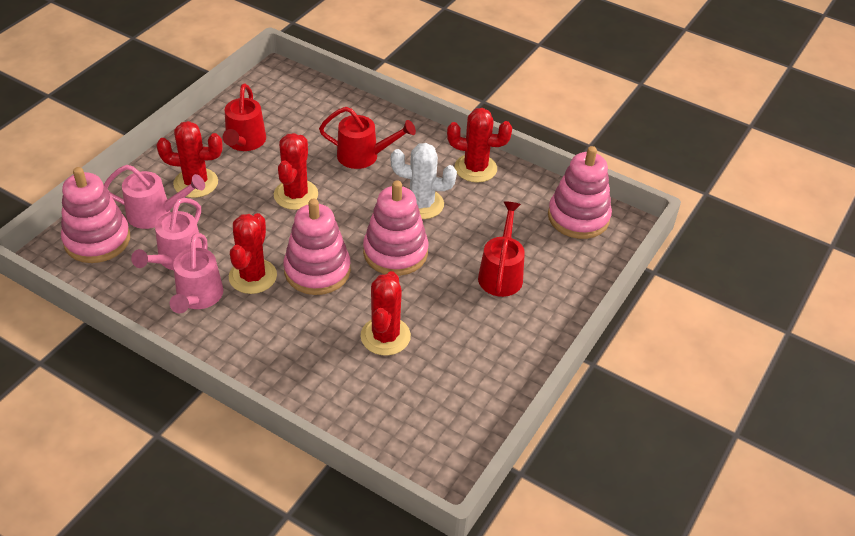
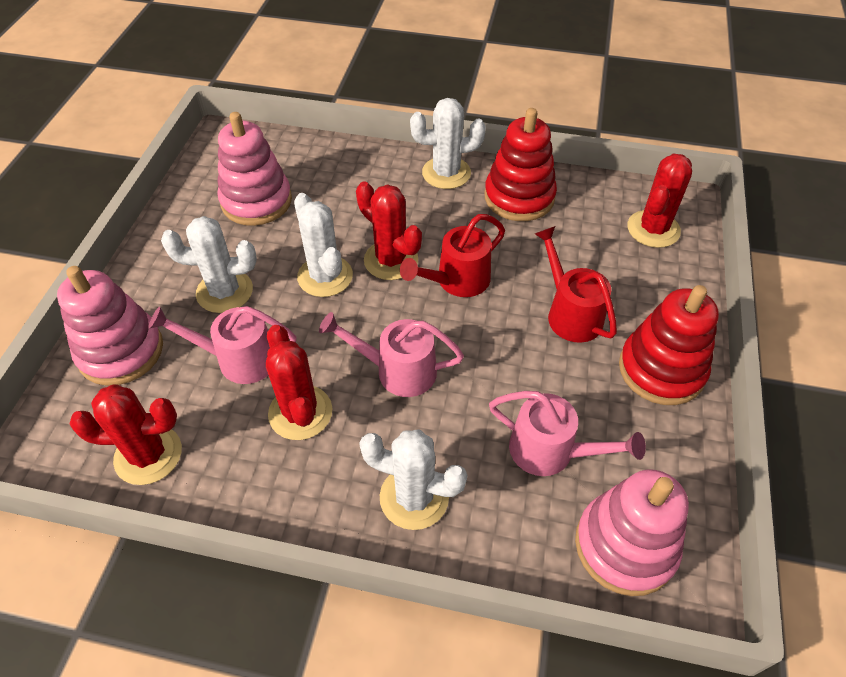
pink stacking toy: 4 -> 3
red cactus: 5 -> 4
red stacking toy: 0 -> 2
red watering can: 3 -> 2
white cactus: 1 -> 4

